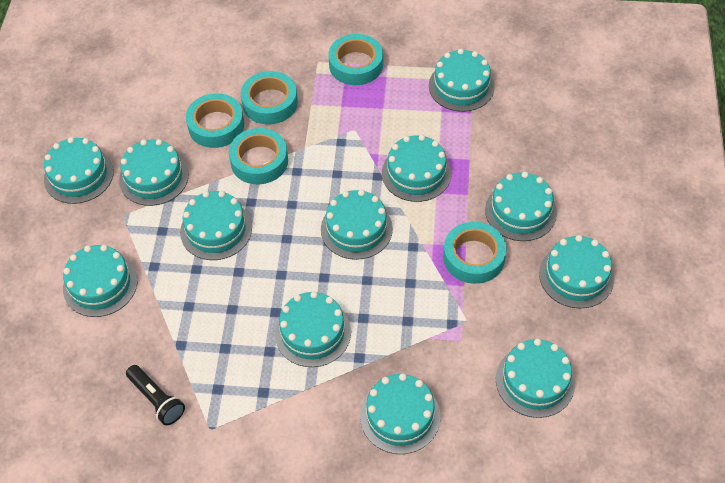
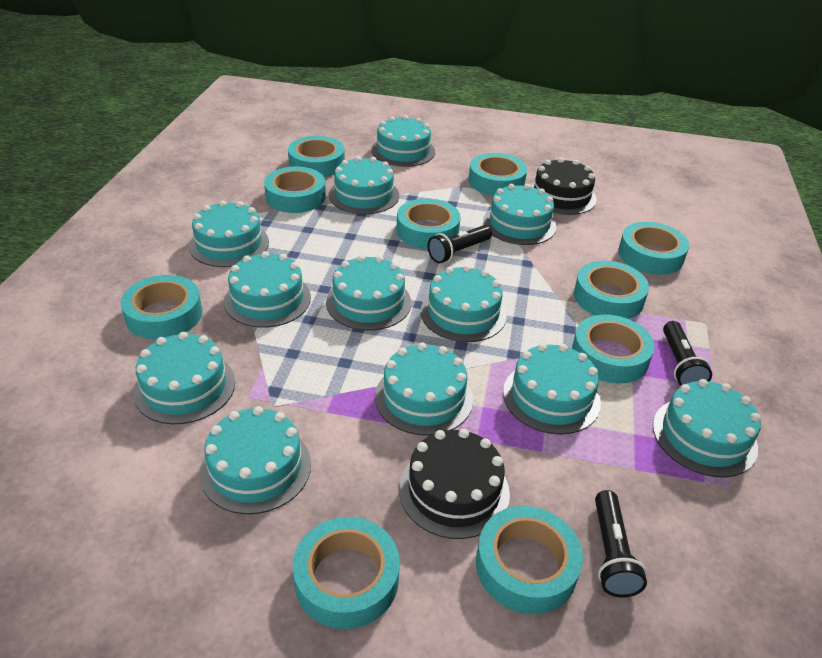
black cake: 0 -> 2
black flashlight: 1 -> 3
turquoise tape: 5 -> 10

